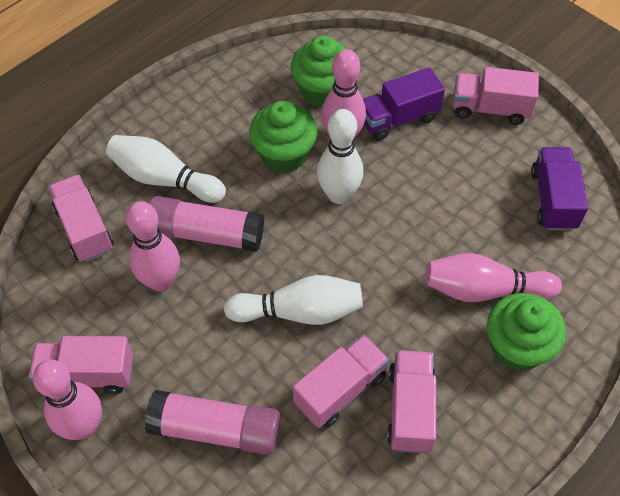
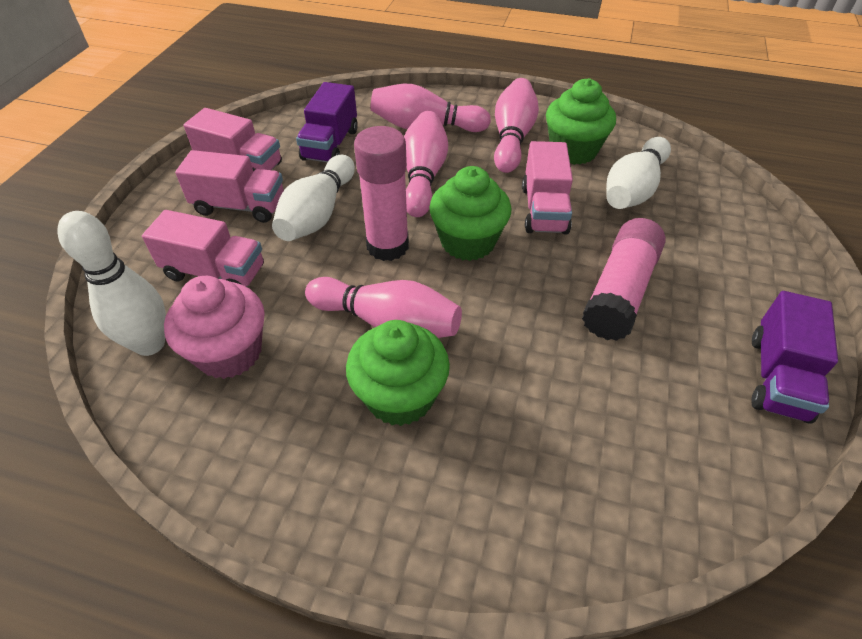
pink cupcake: 0 -> 1
pink truck: 5 -> 4

